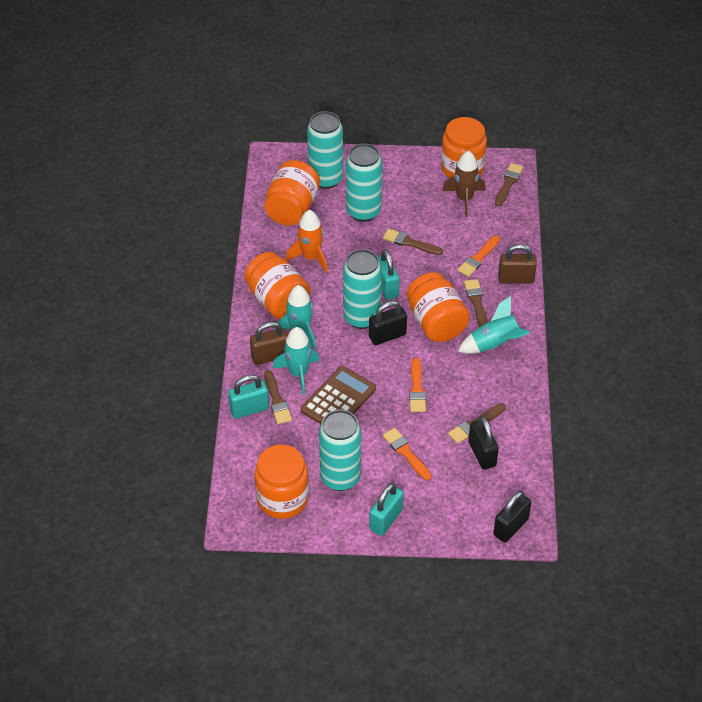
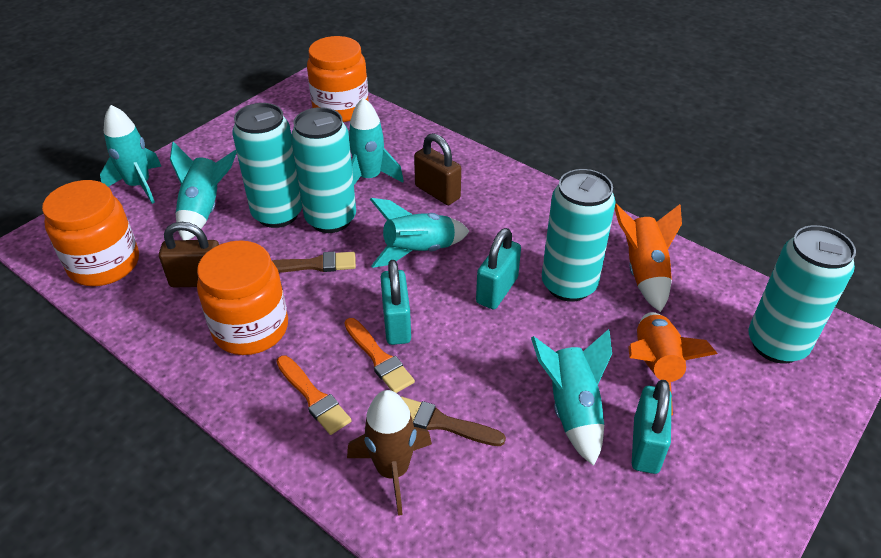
black padlock: 3 -> 0
brown brush: 5 -> 2
brown calculator: 1 -> 0
orange brush: 3 -> 2
orange jar: 5 -> 3
orange rocket: 1 -> 2
turquoise rocket: 3 -> 5

